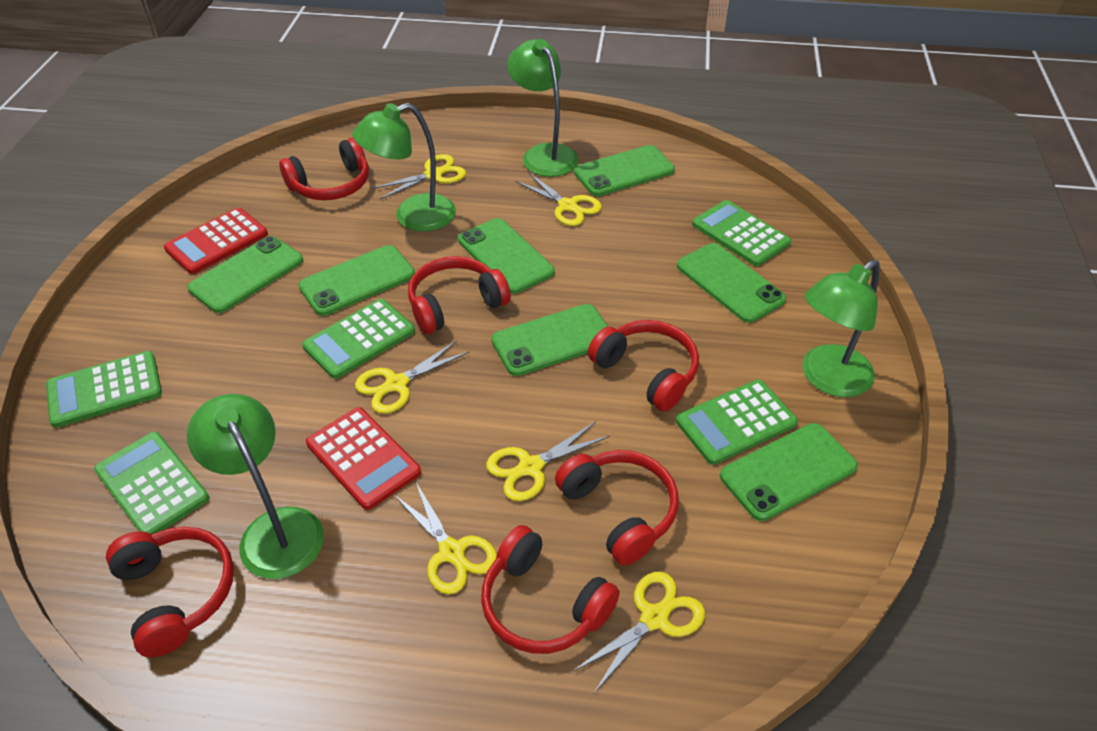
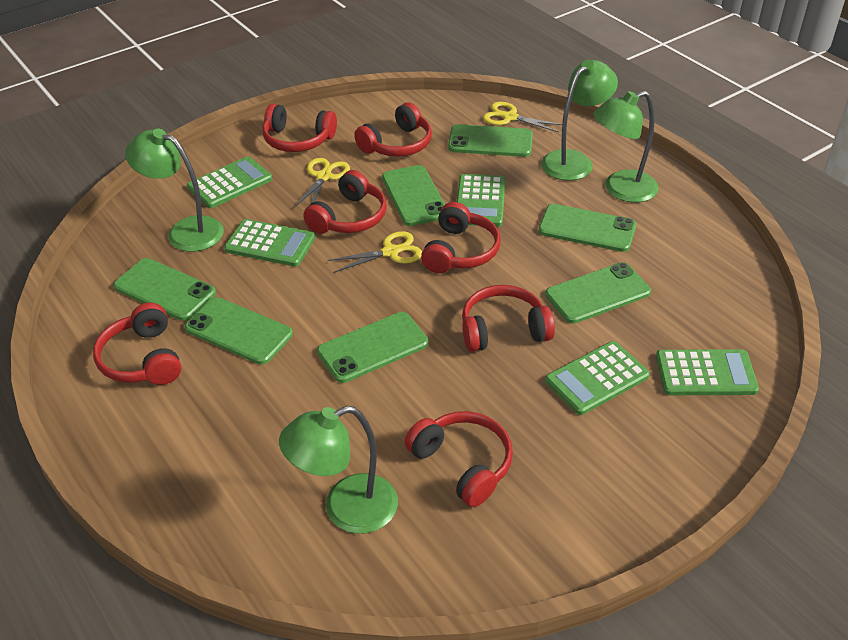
red calculator: 2 -> 0
red headphones: 6 -> 7
yellow scissors: 6 -> 3

